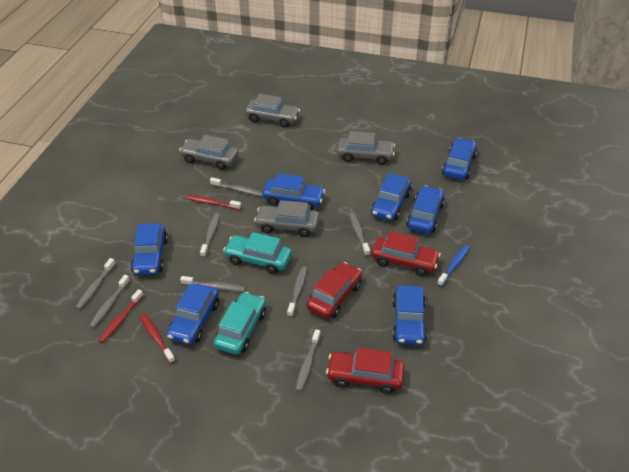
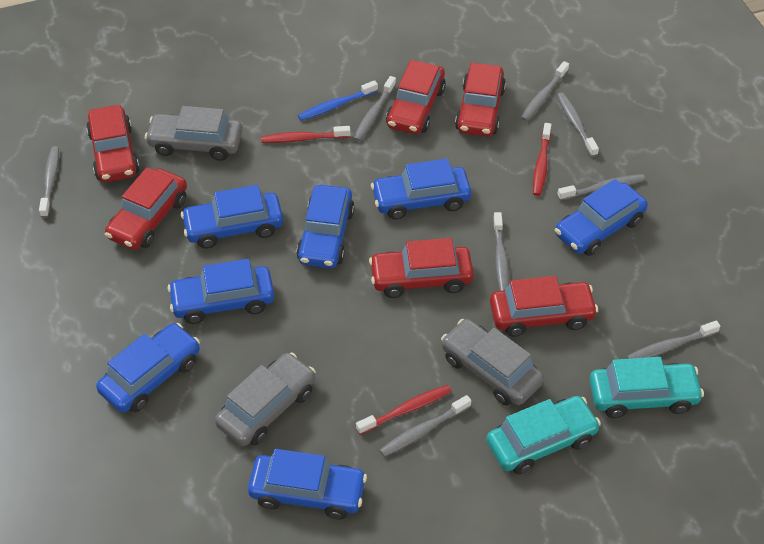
grey car: 4 -> 3
red car: 3 -> 6

